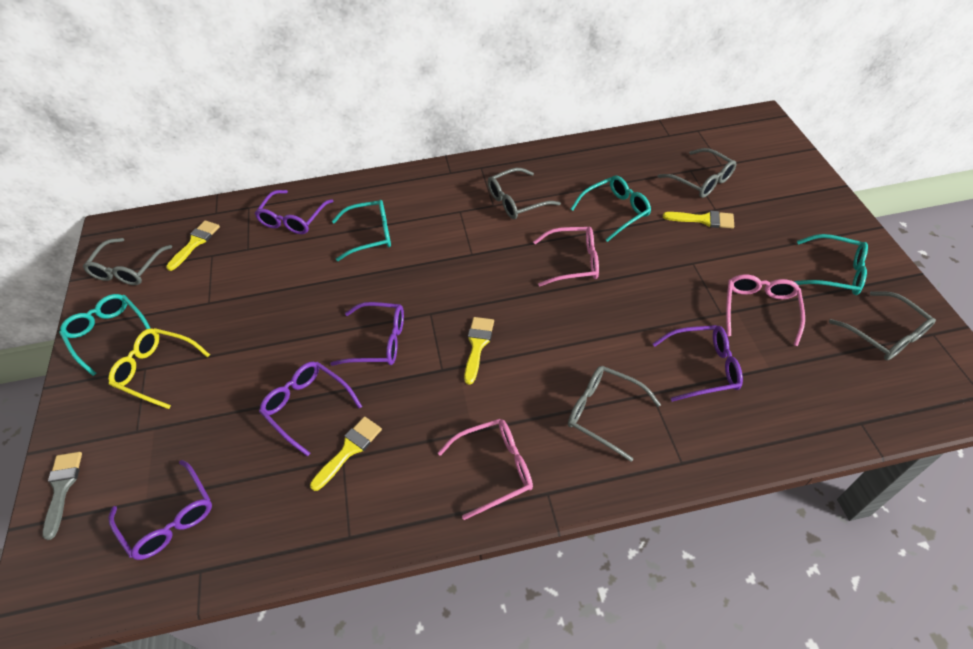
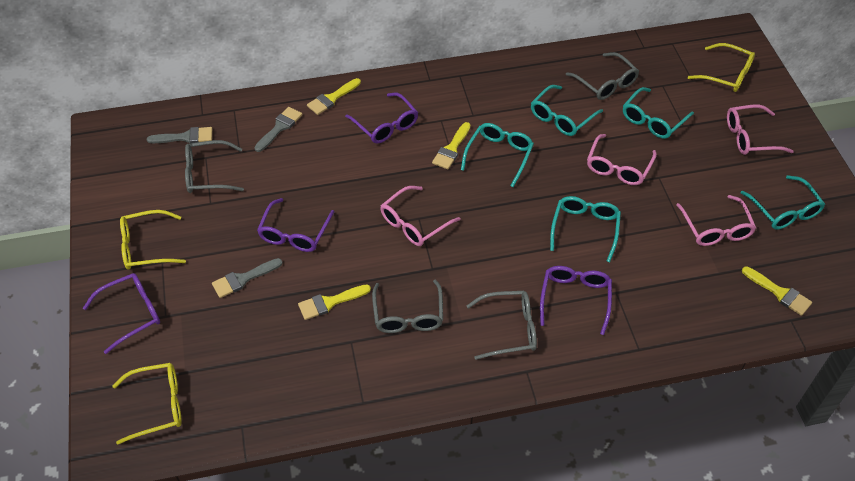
grey brush: 1 -> 3
grey glasses: 5 -> 4
pink glasses: 3 -> 4
purple glasses: 5 -> 4
turquoise glasses: 4 -> 5
yellow glasses: 1 -> 3

